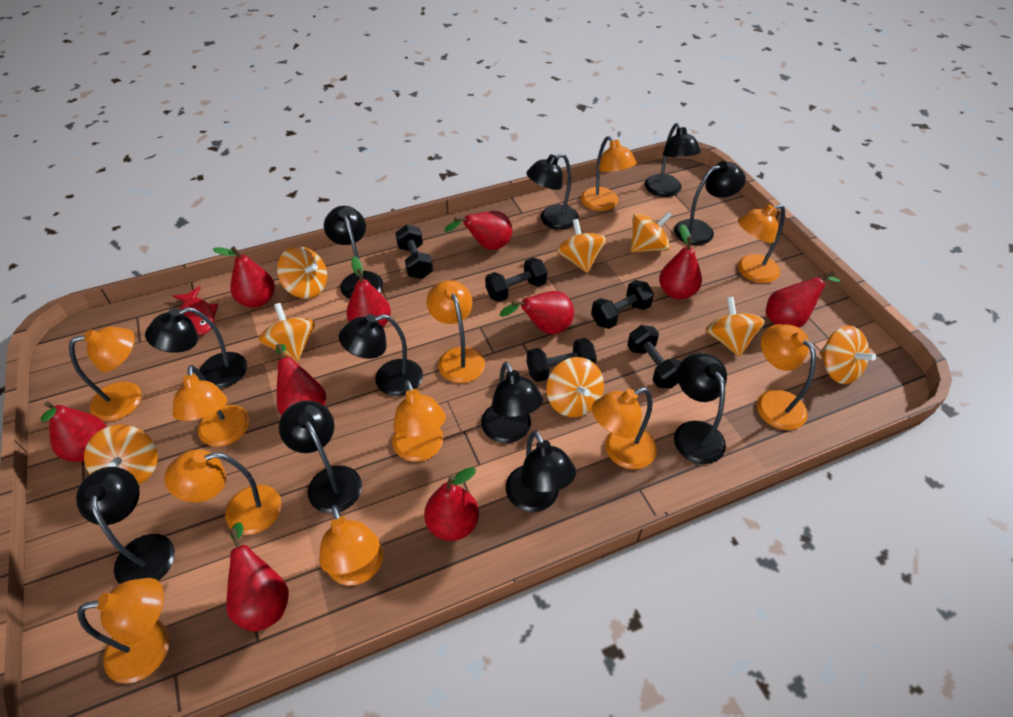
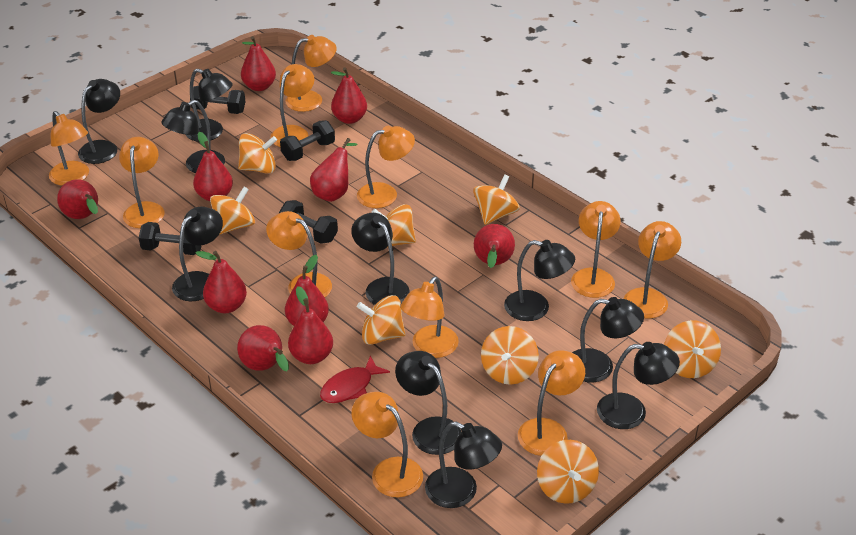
black dumbbell: 5 -> 4
black lamp: 11 -> 10

